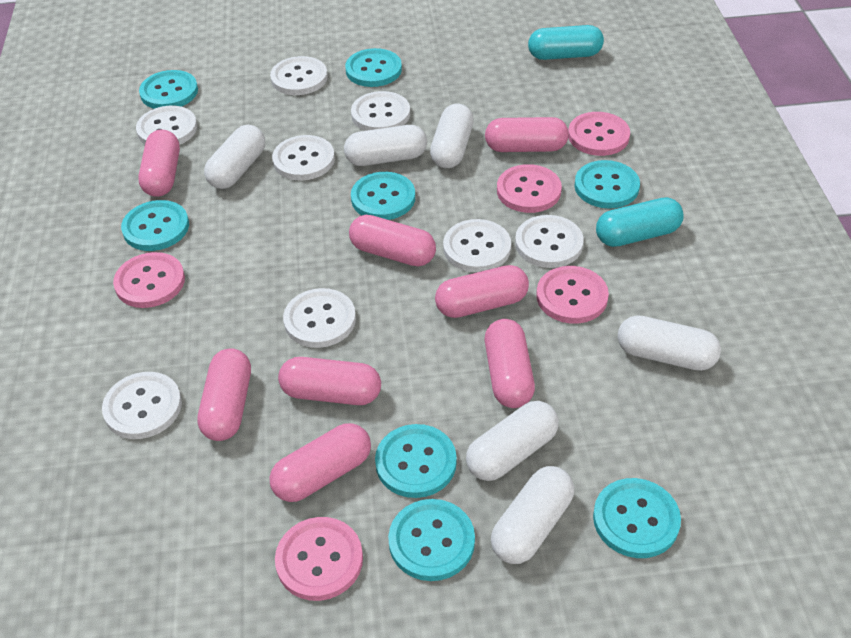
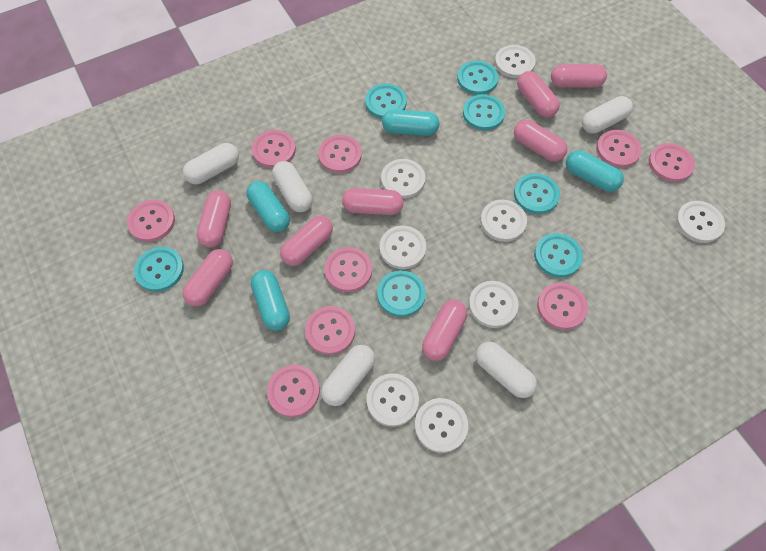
pink button: 5 -> 9
turquoise button: 8 -> 7
turquoise capsule: 2 -> 4
white capsule: 6 -> 5

